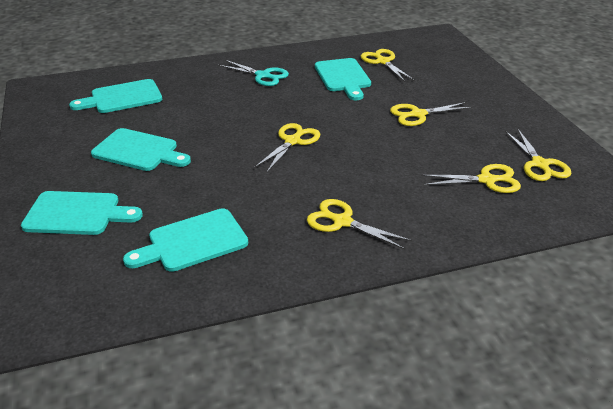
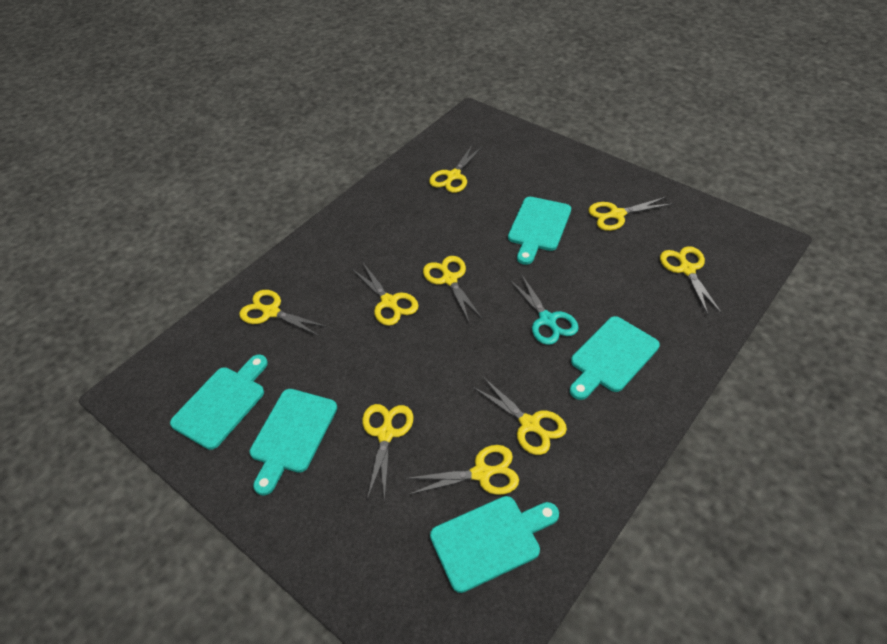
yellow scissors: 6 -> 9

